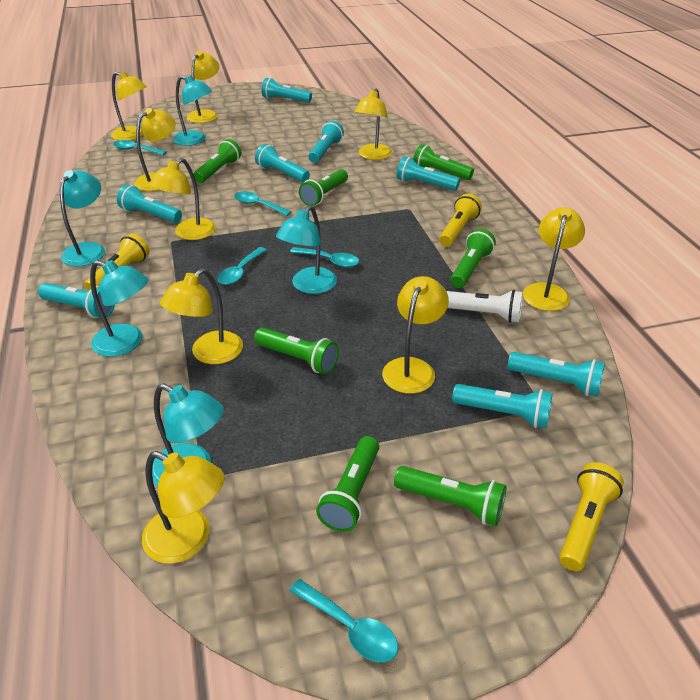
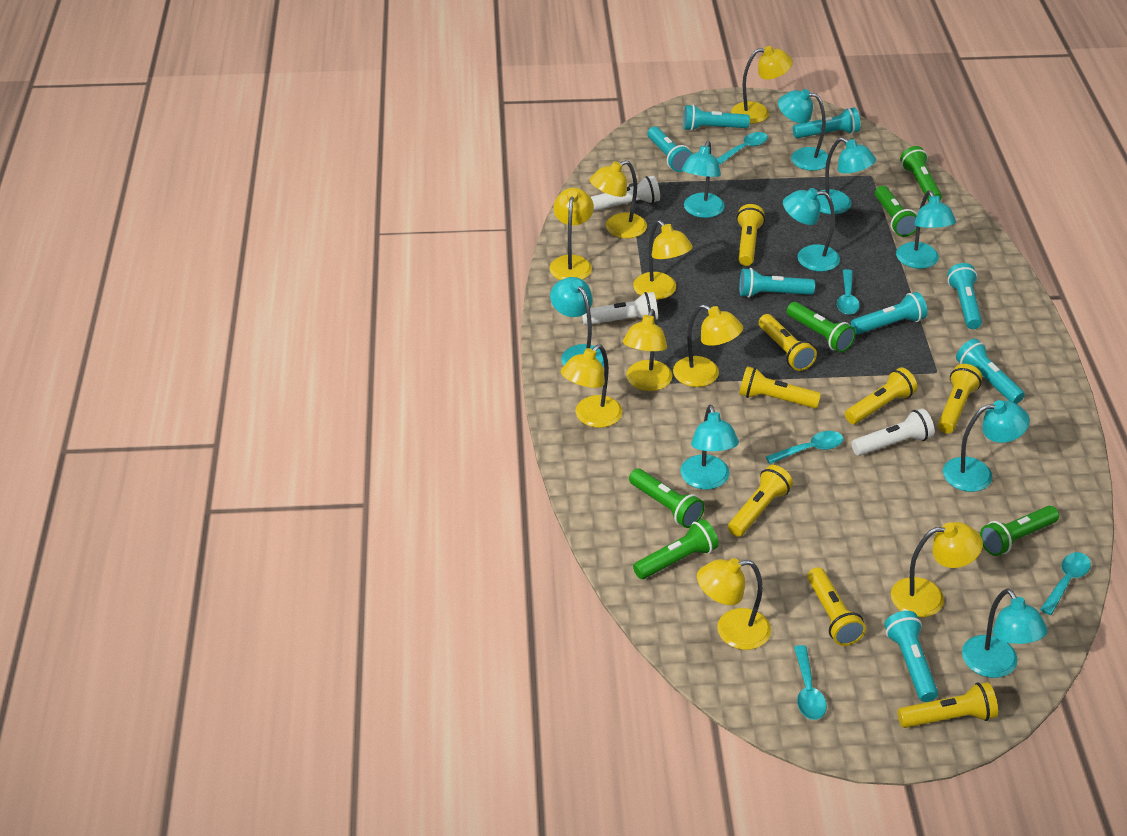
green flashlight: 7 -> 6
turquoise lamp: 5 -> 9
white flashlight: 1 -> 3
yellow flashlight: 3 -> 8

